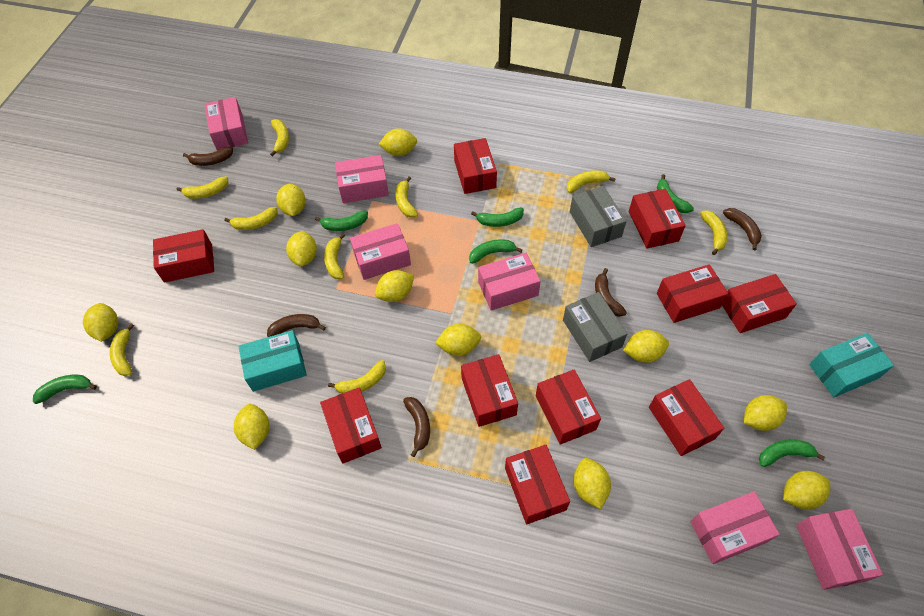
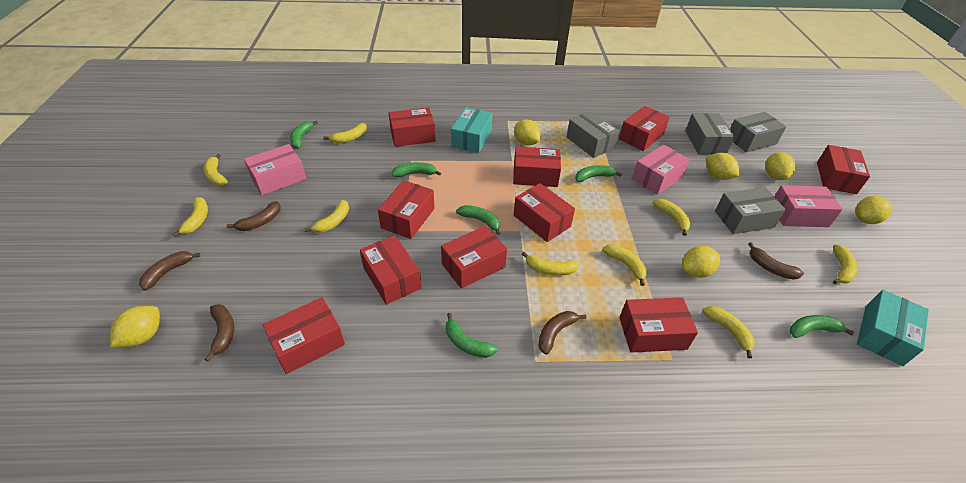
grey box: 2 -> 4
pink box: 6 -> 3
yellow lemon: 11 -> 6

